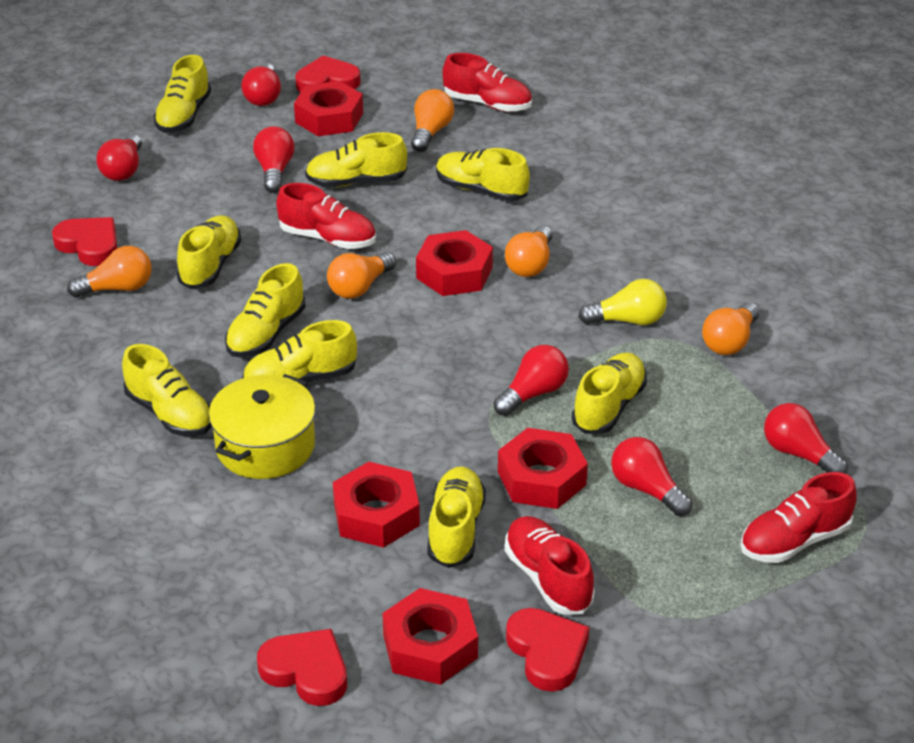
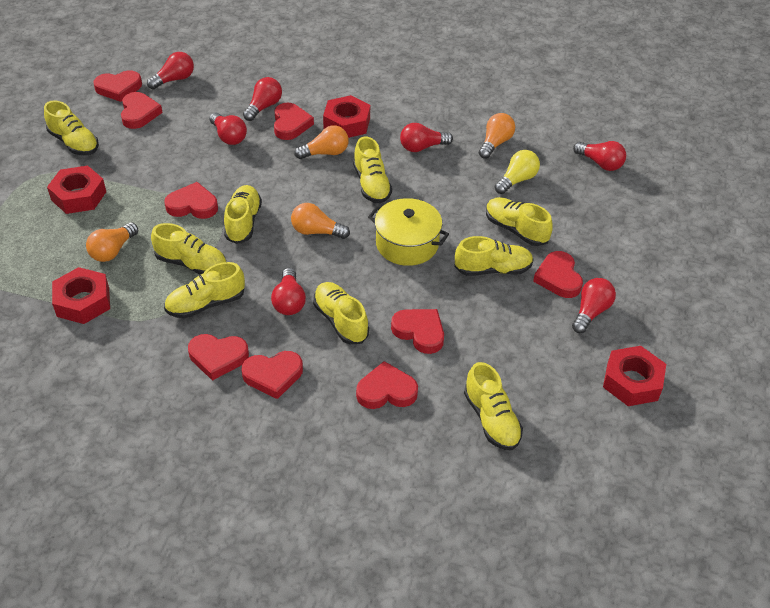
orange light bulb: 5 -> 4
red heart: 4 -> 9
red light bulb: 6 -> 7
red nut: 5 -> 4
red shoe: 4 -> 0

